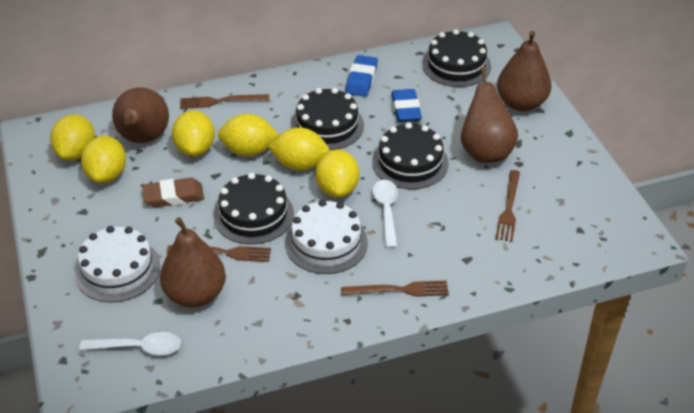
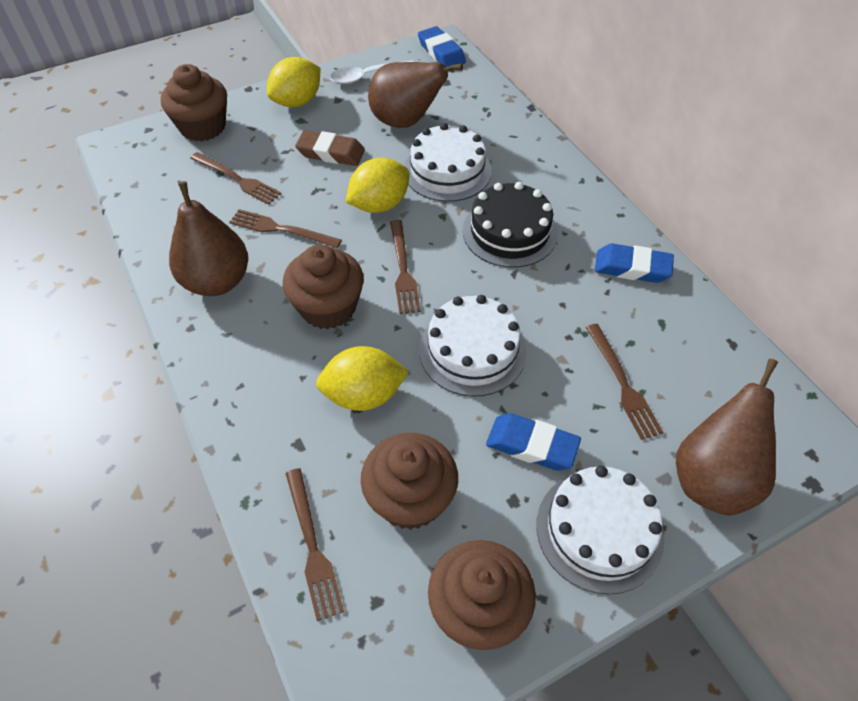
black cake: 4 -> 1
blue eraser: 2 -> 3
brown cupcake: 0 -> 4
brown fork: 4 -> 5
brown pear: 4 -> 3
white cake: 2 -> 3
white spoon: 2 -> 1
yellow lemon: 6 -> 3

